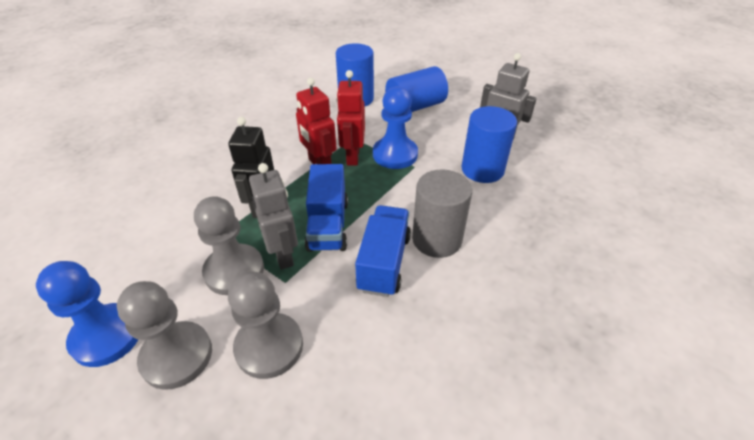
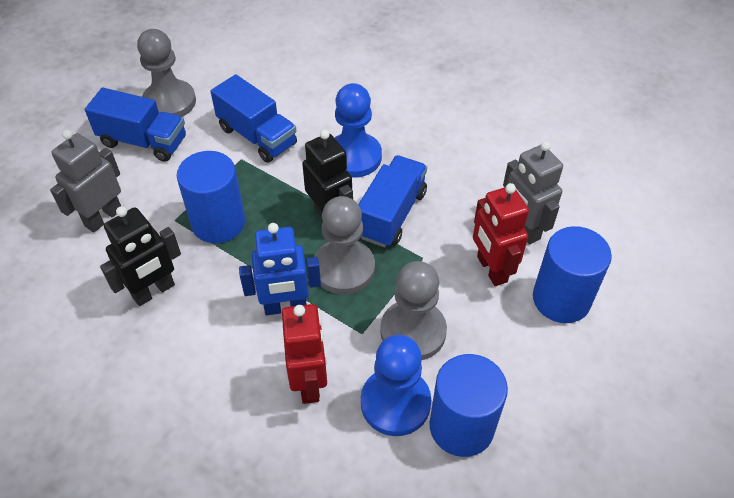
black robot: 1 -> 2
blue robot: 0 -> 1
blue truck: 2 -> 3
grey cylinder: 1 -> 0

